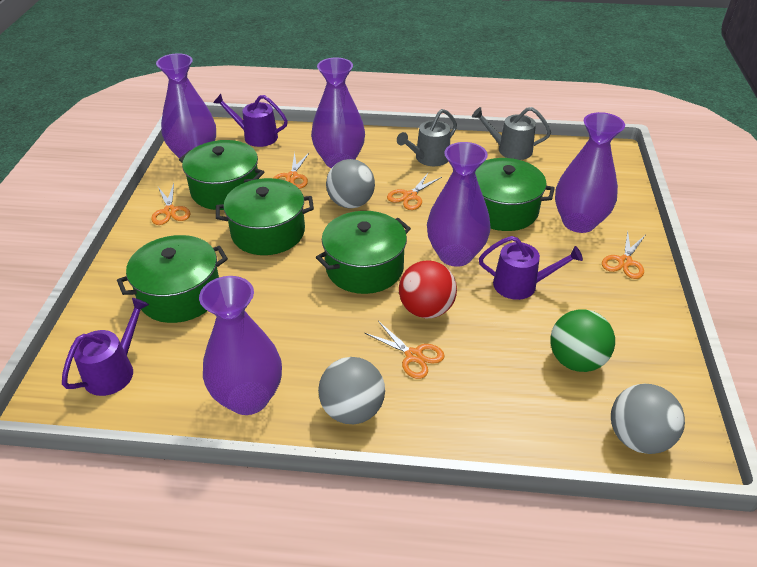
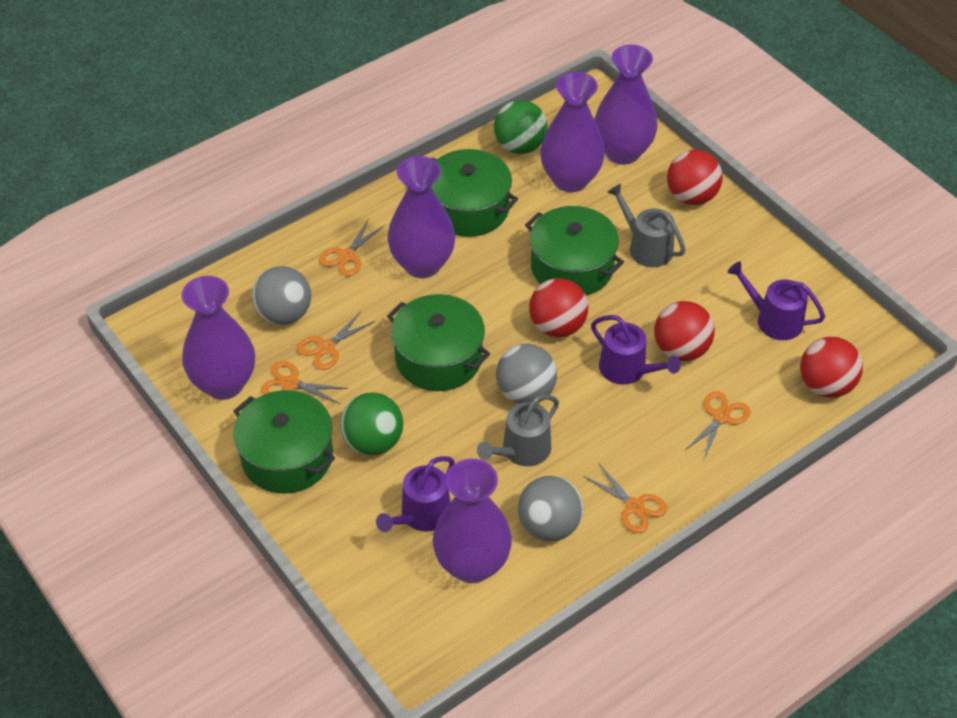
green ball: 1 -> 2
green pot: 5 -> 4
red ball: 1 -> 4

